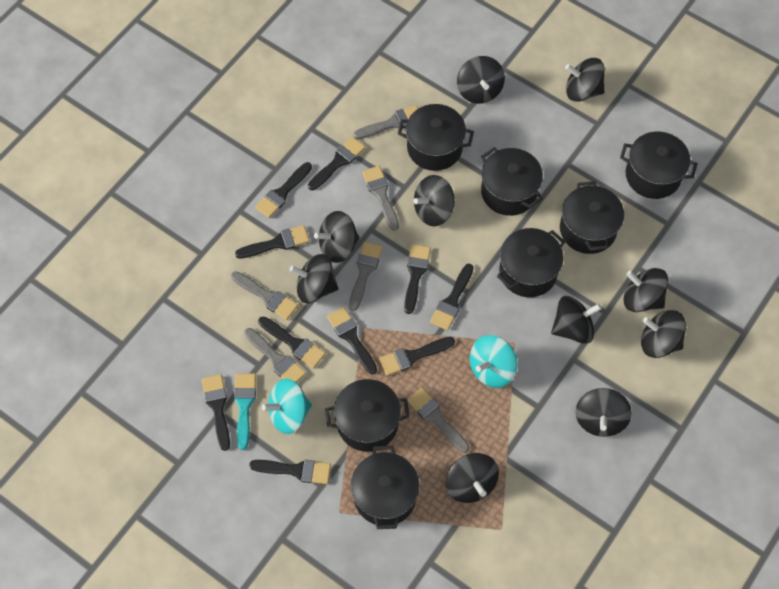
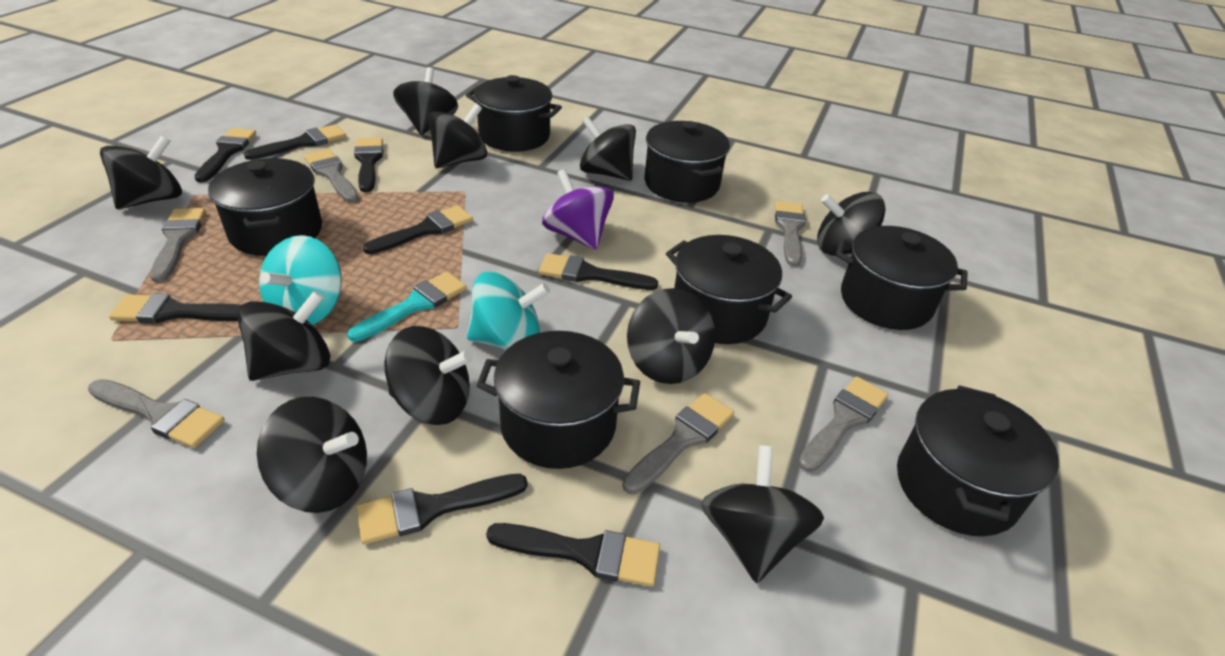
black brush: 10 -> 8
purple spinning top: 0 -> 1

